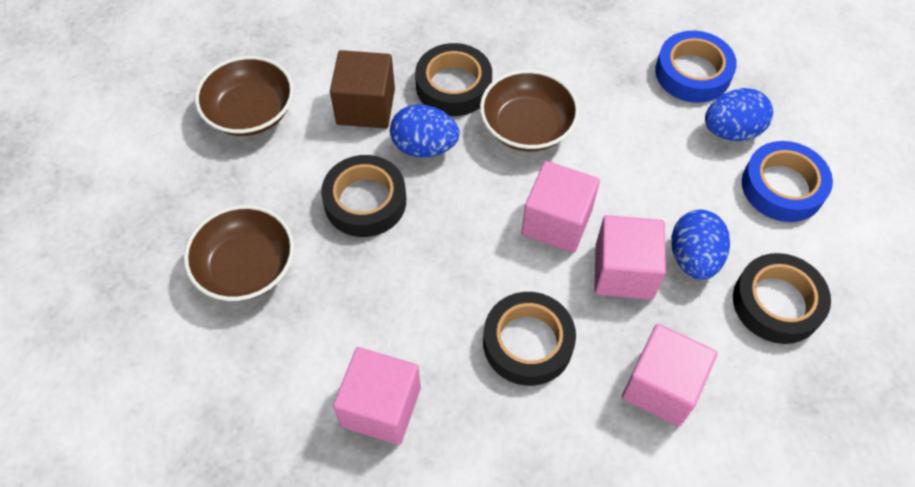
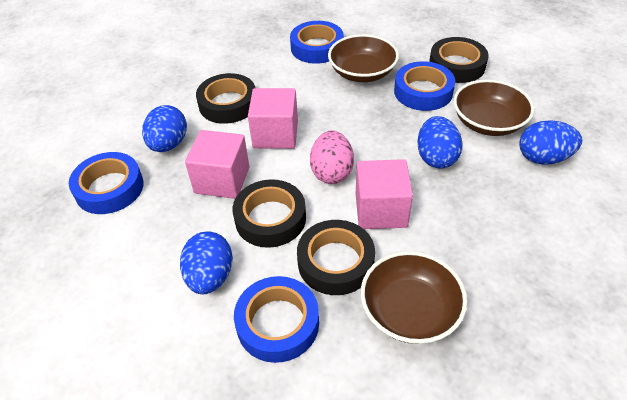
blue egg: 3 -> 4
blue tape: 2 -> 4
brown cube: 1 -> 0
pink cube: 4 -> 3
pink egg: 0 -> 1

